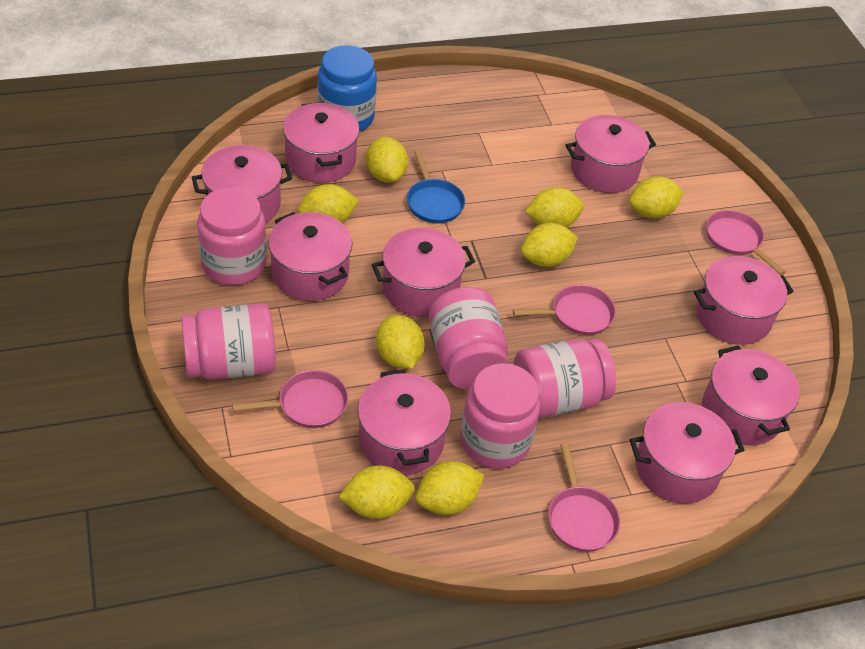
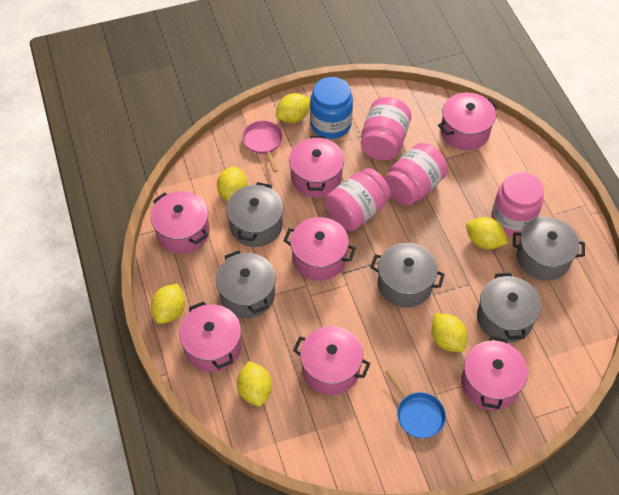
grey pot: 0 -> 5
pink jar: 5 -> 4
pink pan: 4 -> 1
pink pot: 9 -> 7
yellow lemon: 8 -> 6

